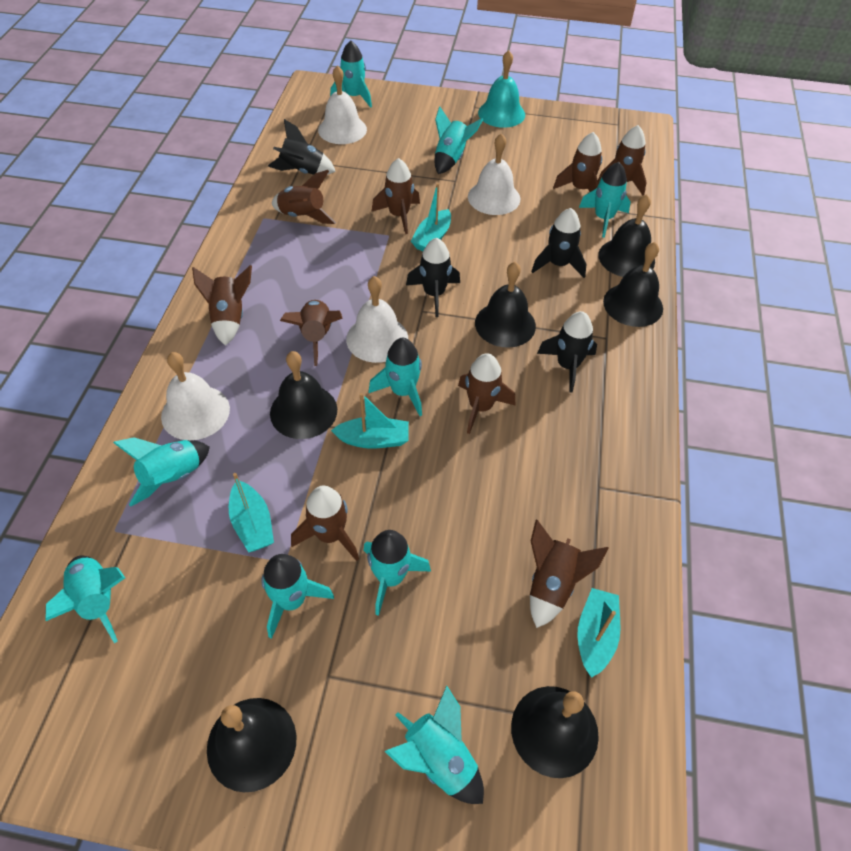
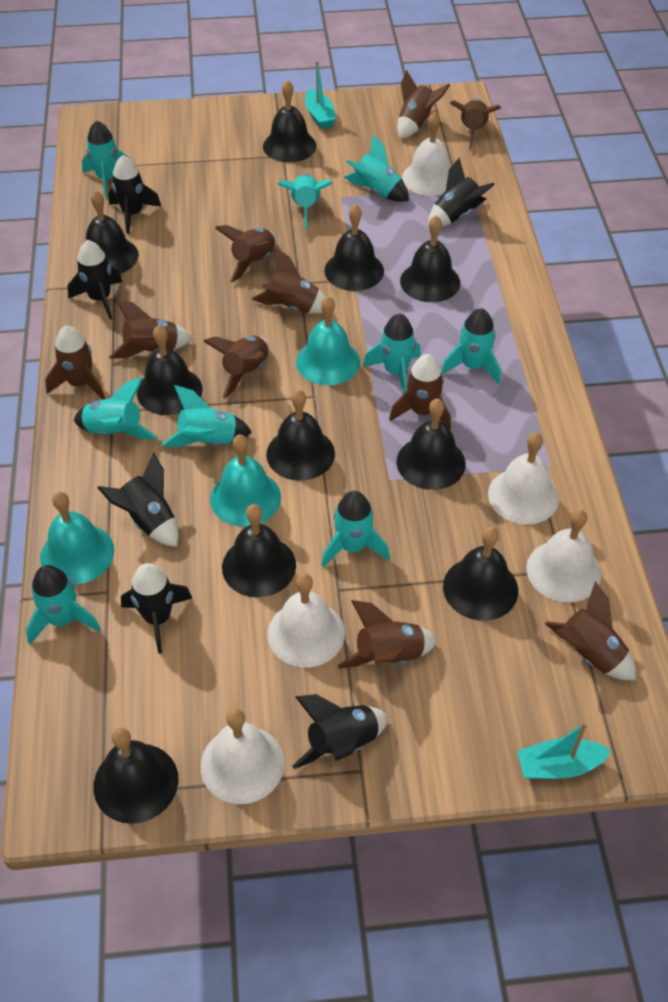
black bell: 6 -> 10
black rocket: 4 -> 6
brown rocket: 9 -> 10
turquoise bell: 1 -> 3
turquoise boat: 4 -> 2
white bell: 4 -> 5

